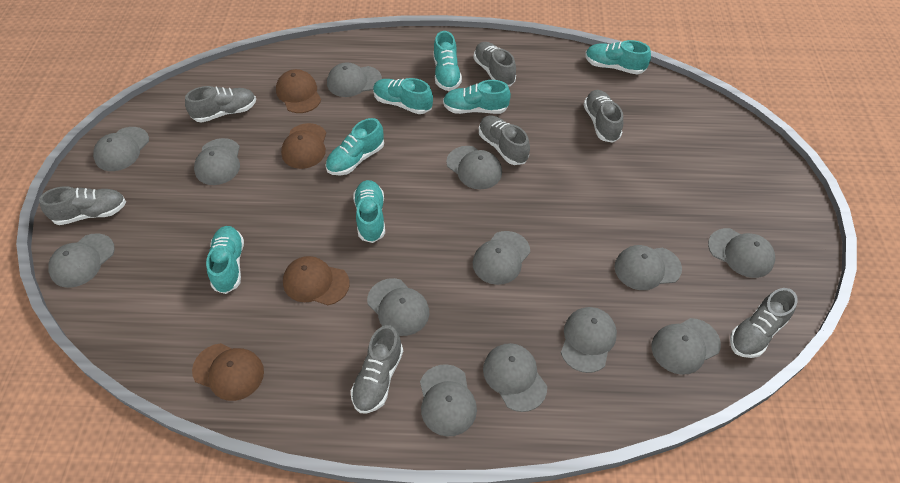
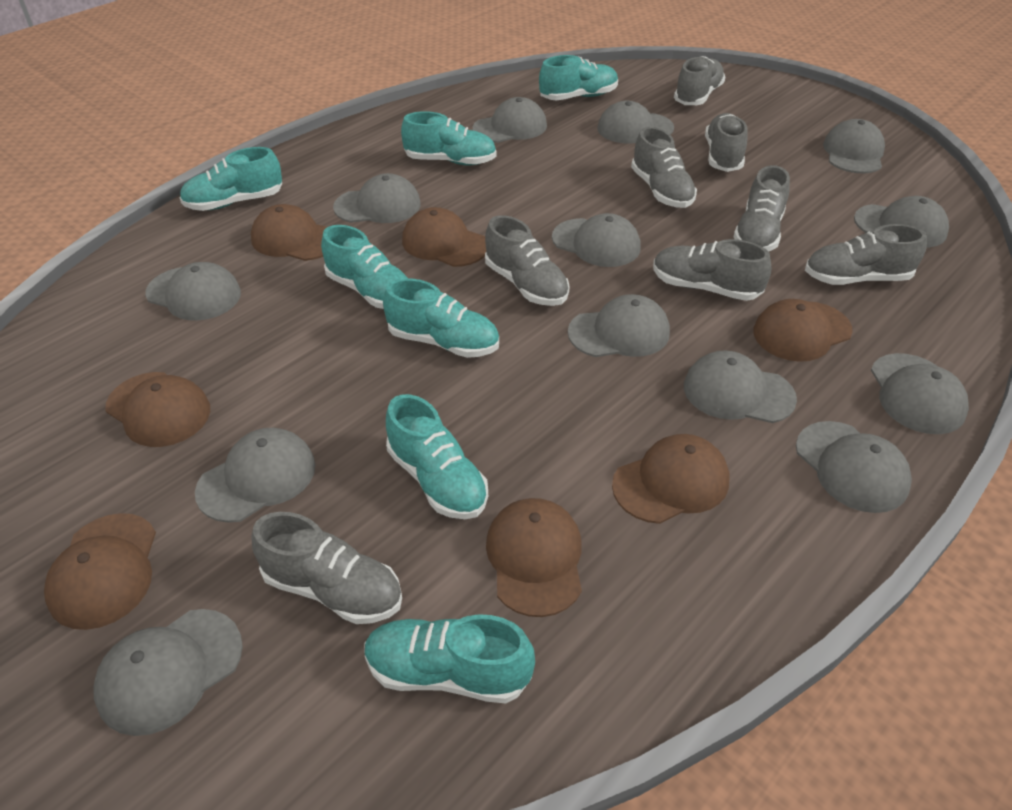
brown cap: 4 -> 7
grey shoe: 7 -> 8

